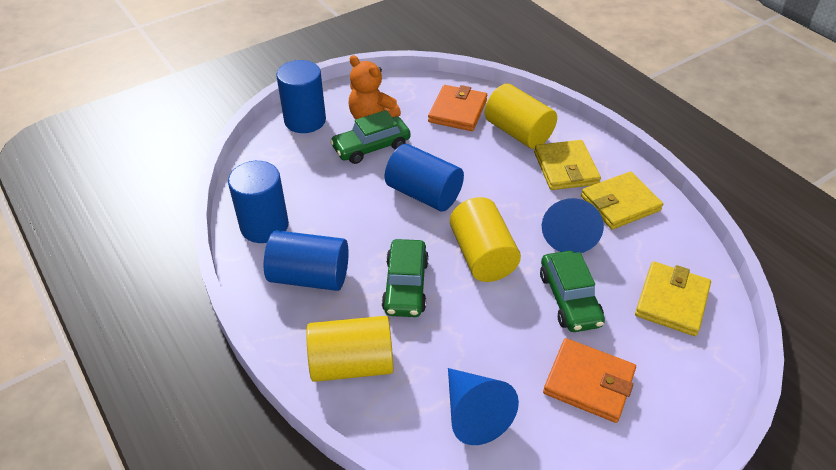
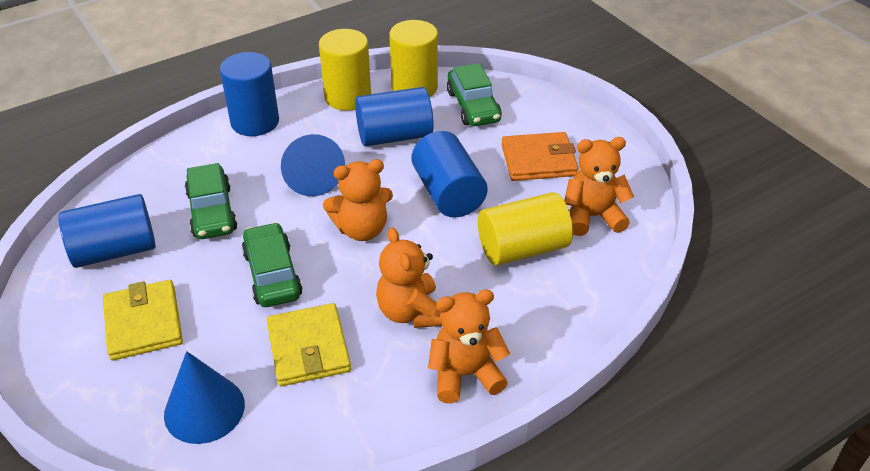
orange teddy bear: 1 -> 4
orange wallet: 2 -> 1
yellow wallet: 3 -> 2

